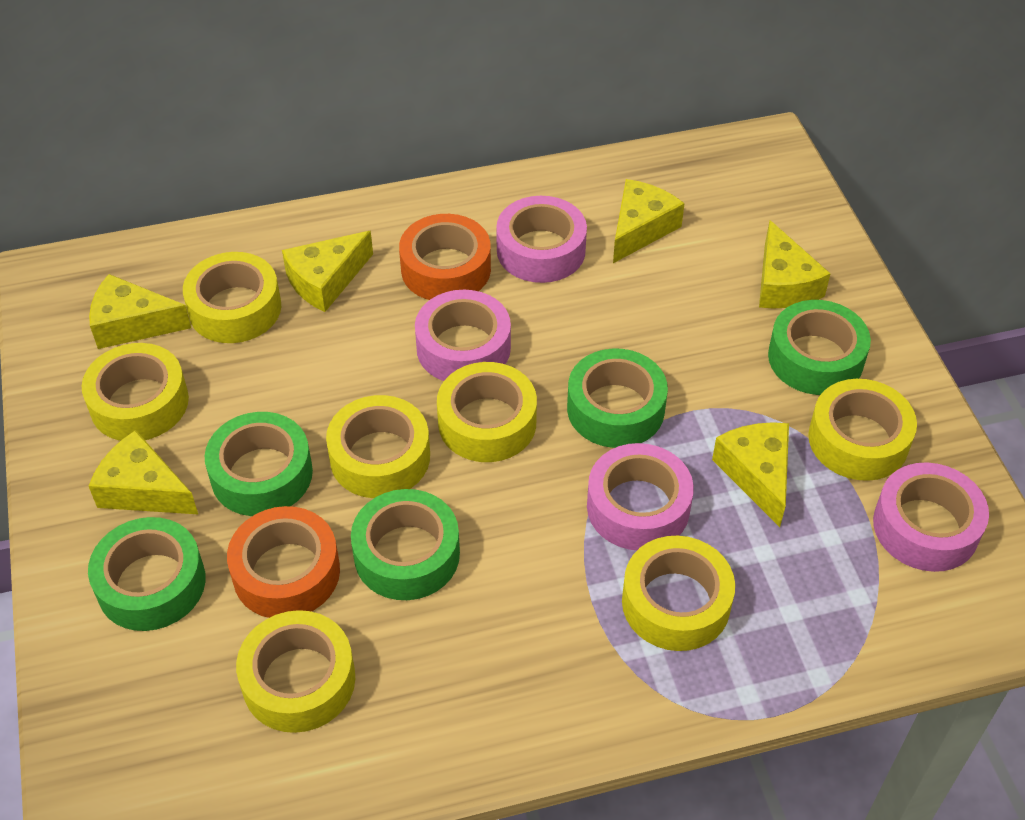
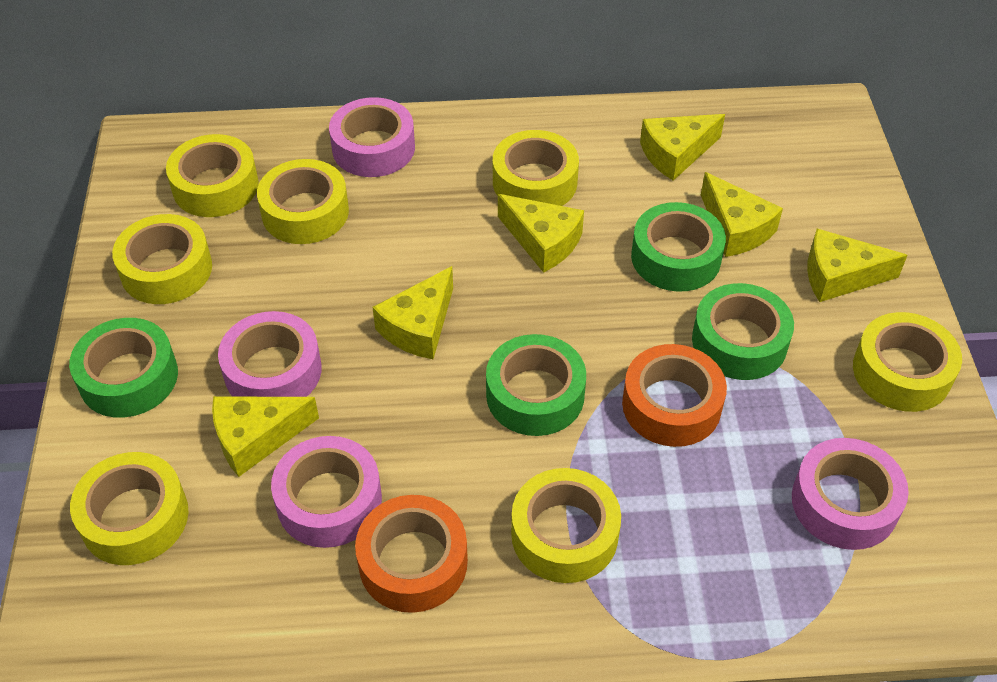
green tape: 5 -> 4

